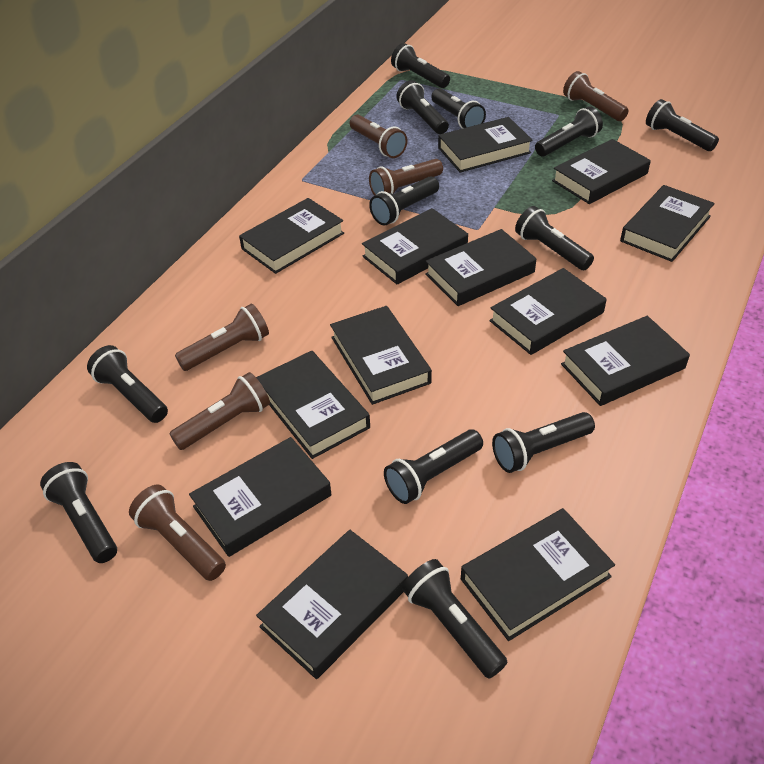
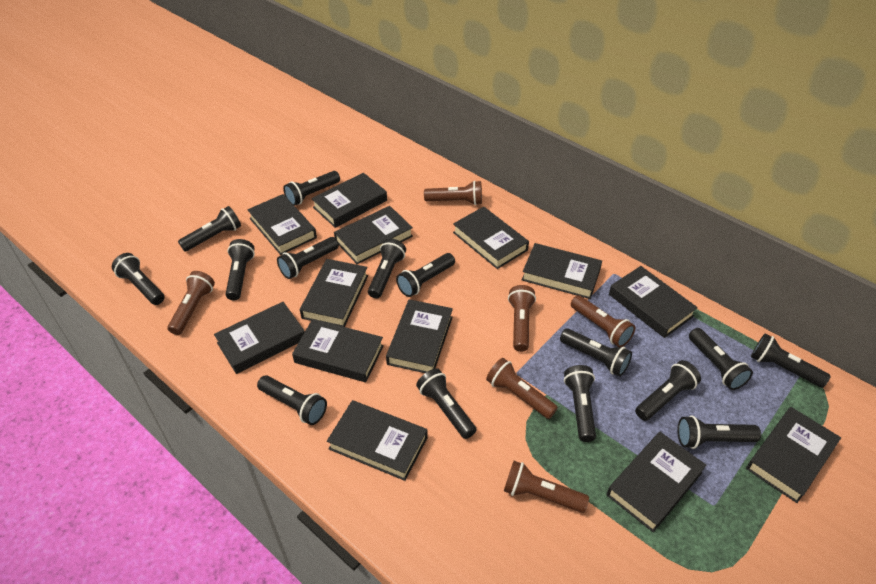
black flashlight: 12 -> 15

